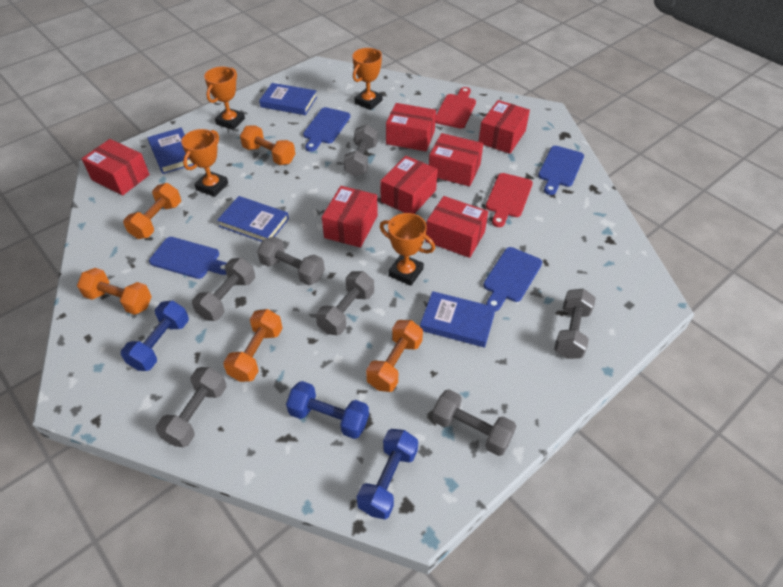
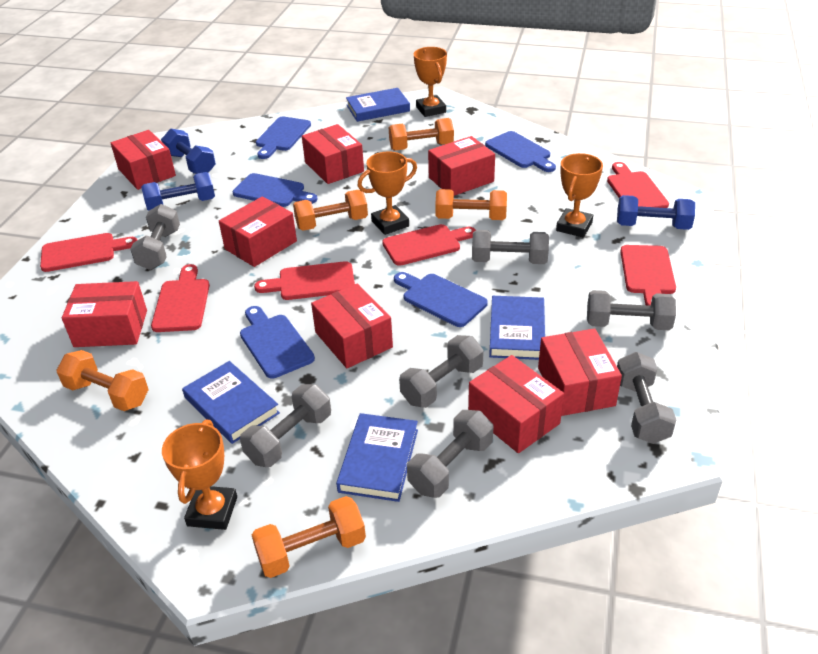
blue cutting board: 4 -> 5
red box: 7 -> 8
red cutting board: 2 -> 6

